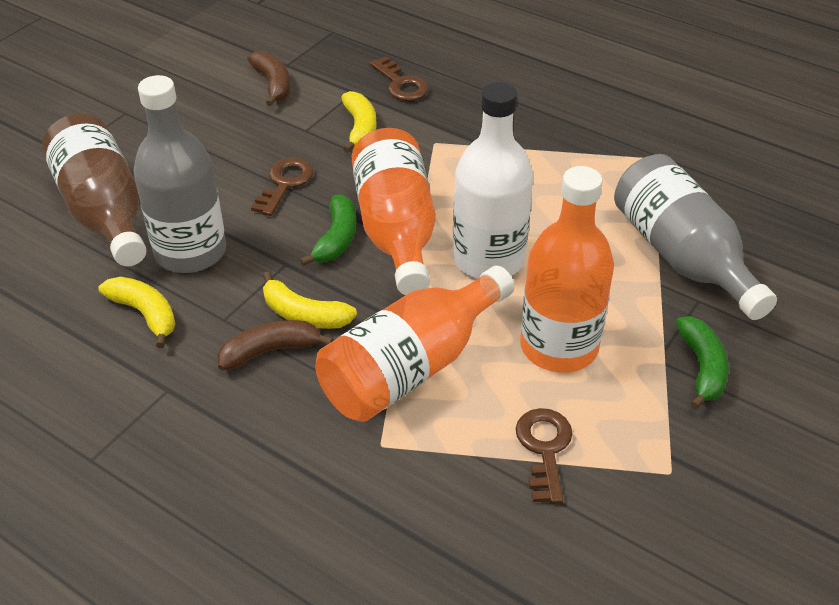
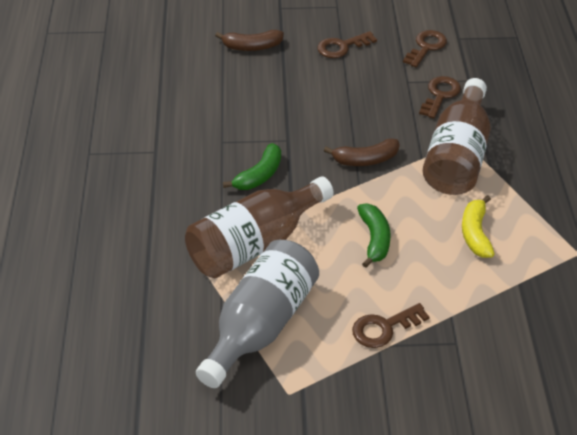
brown bottle: 1 -> 2
brown key: 3 -> 4
grey bottle: 2 -> 1
orange bottle: 3 -> 0
white bottle: 1 -> 0
yellow banana: 3 -> 1

